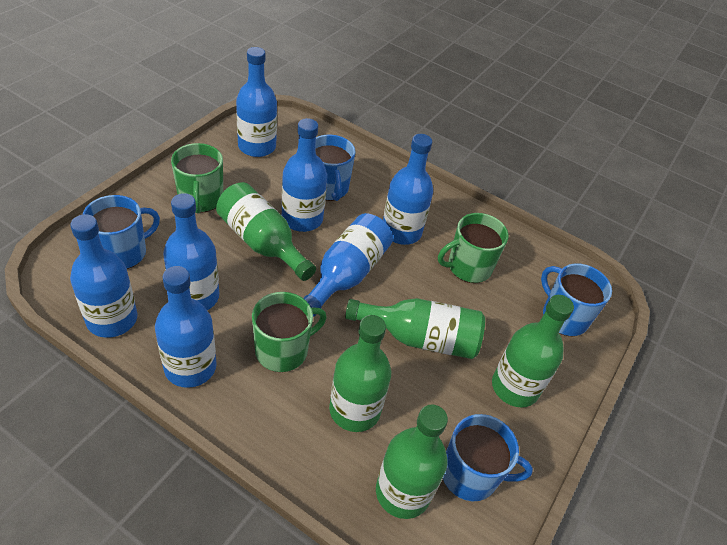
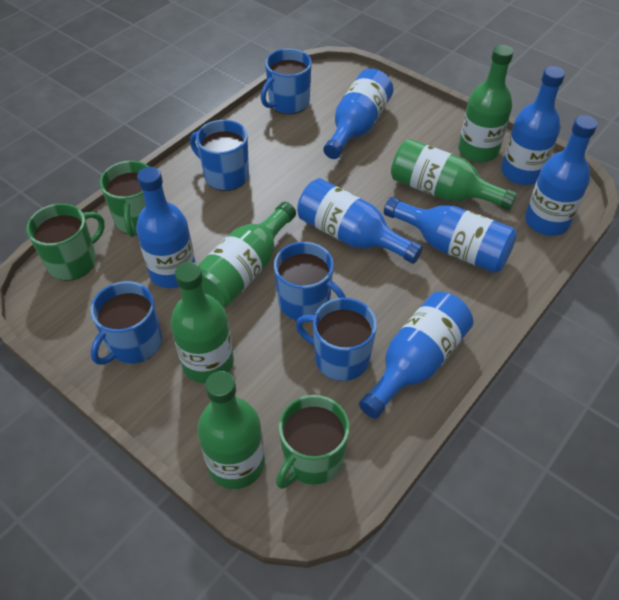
blue mug: 4 -> 5

